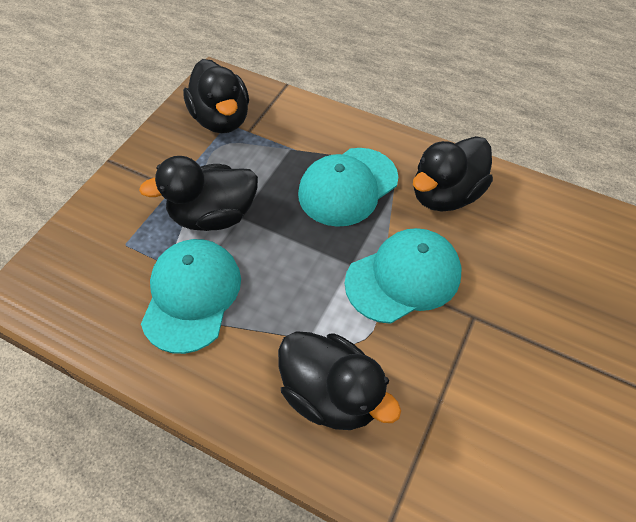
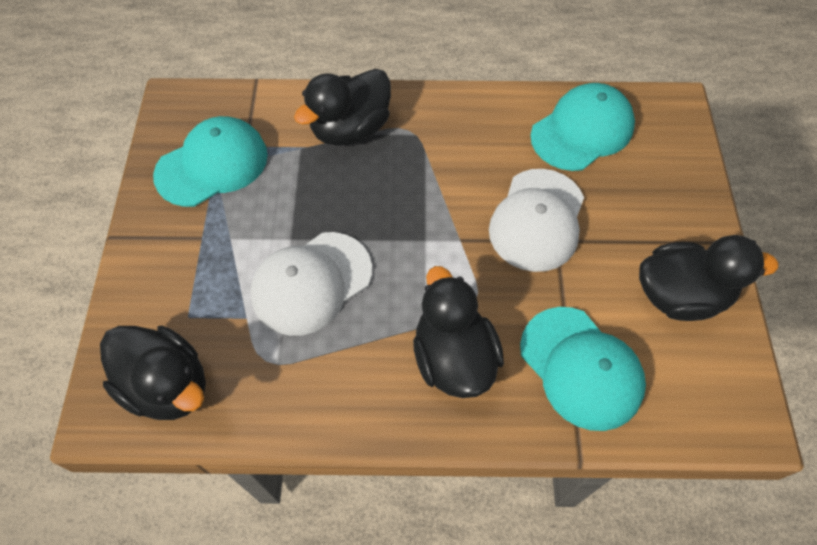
white cap: 0 -> 2

